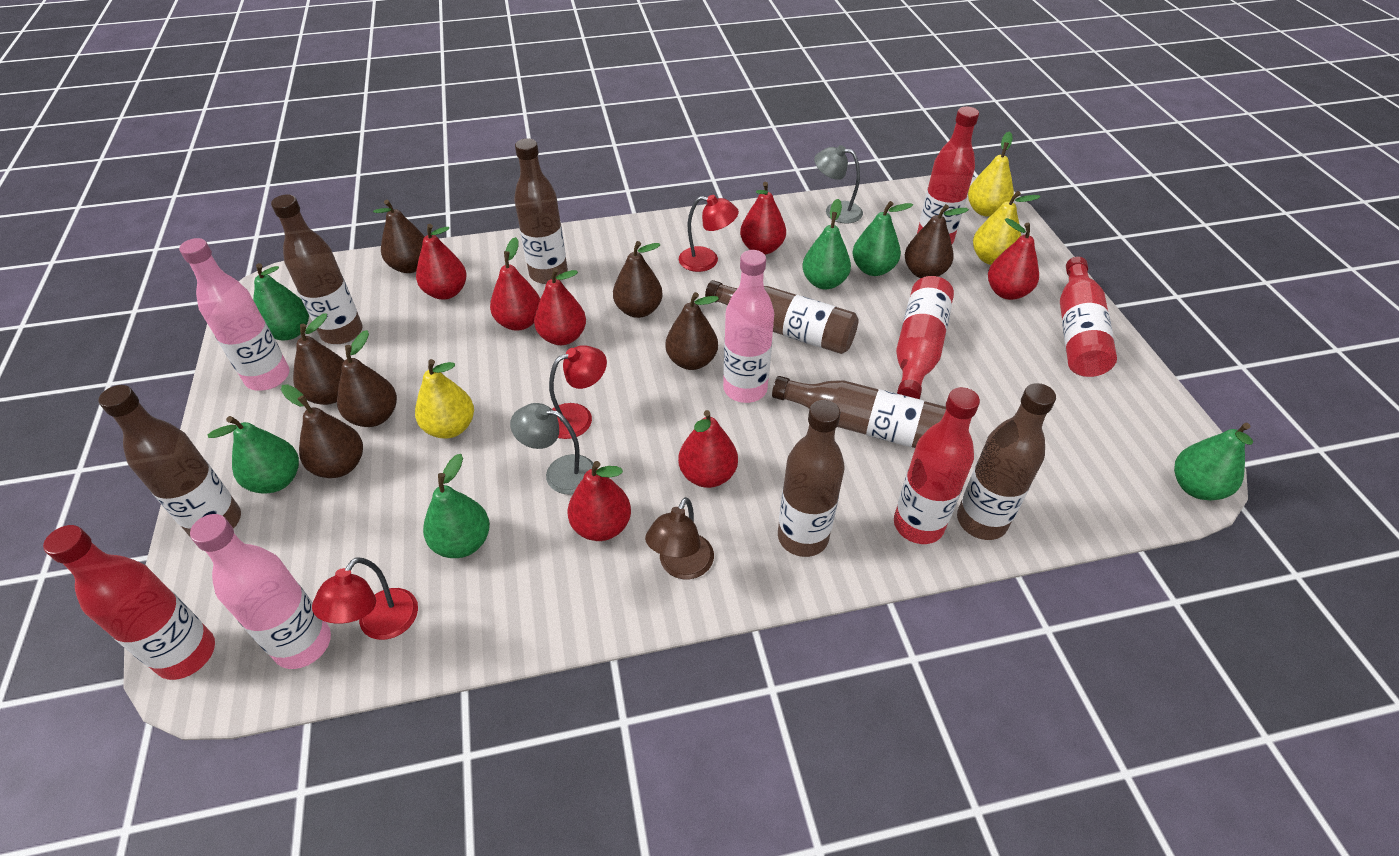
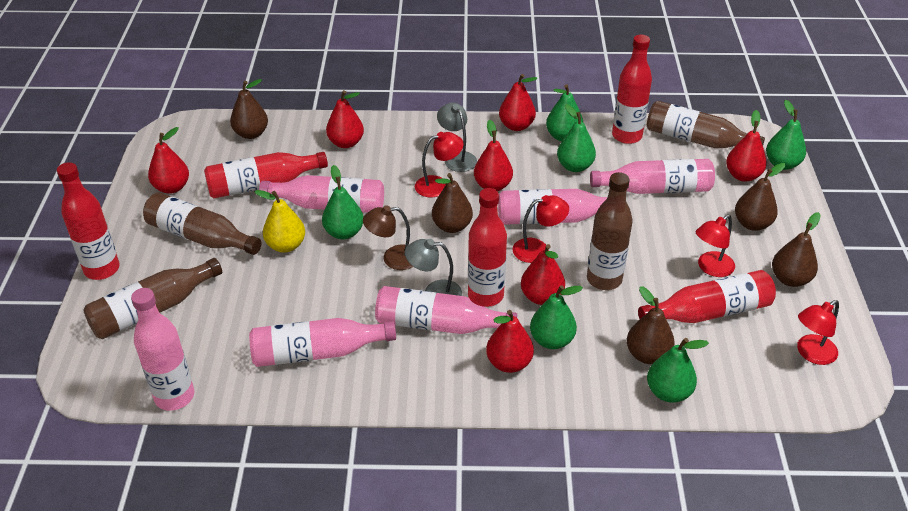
brown bottle: 7 -> 4
brown pear: 7 -> 5
pink bottle: 3 -> 6
red lamp: 3 -> 4
yellow pear: 3 -> 1

